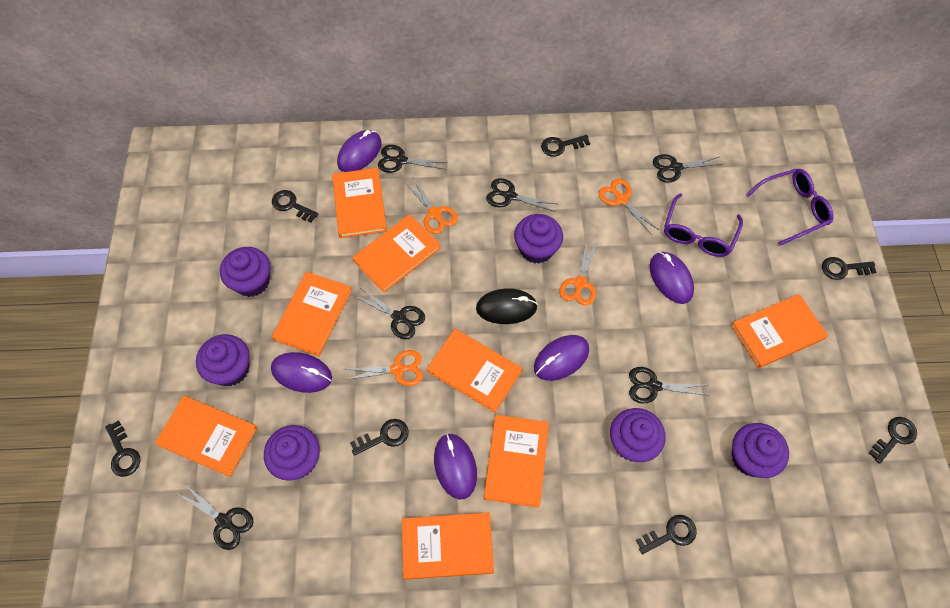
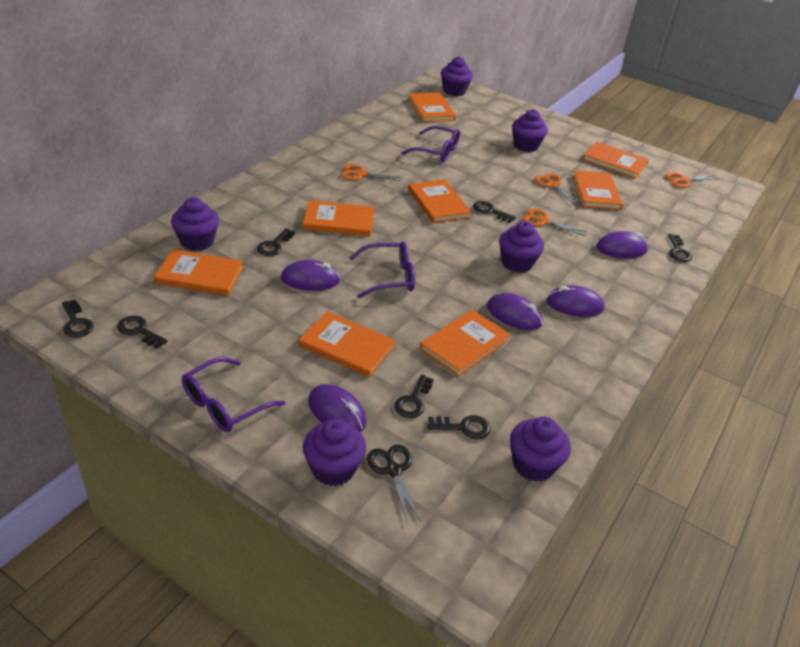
black mouse: 1 -> 0
black scissors: 6 -> 1
purple glasses: 2 -> 3

